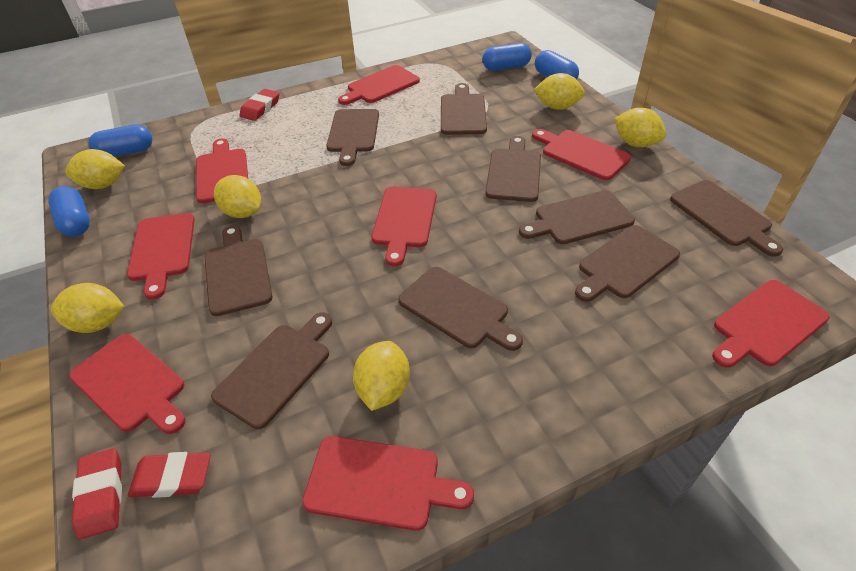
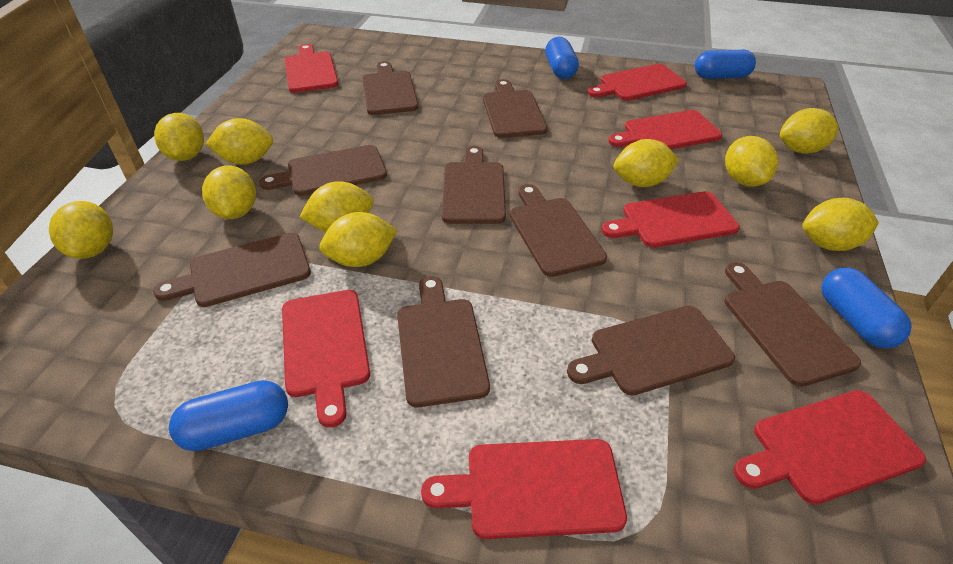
red cutting board: 8 -> 7
red eraser: 3 -> 0
yellow lemon: 6 -> 10

